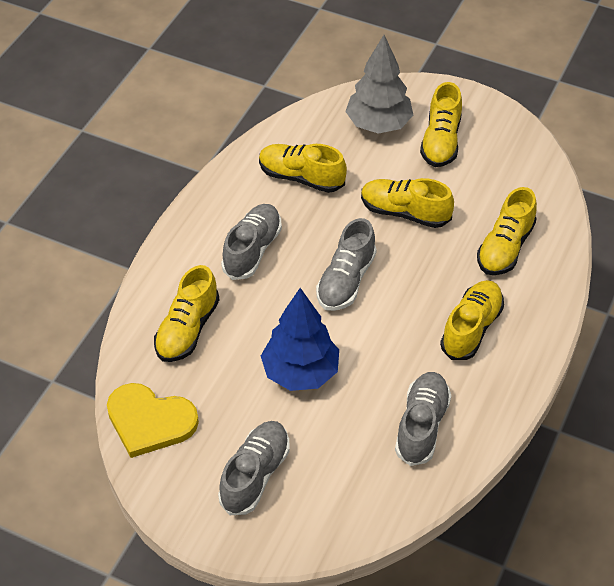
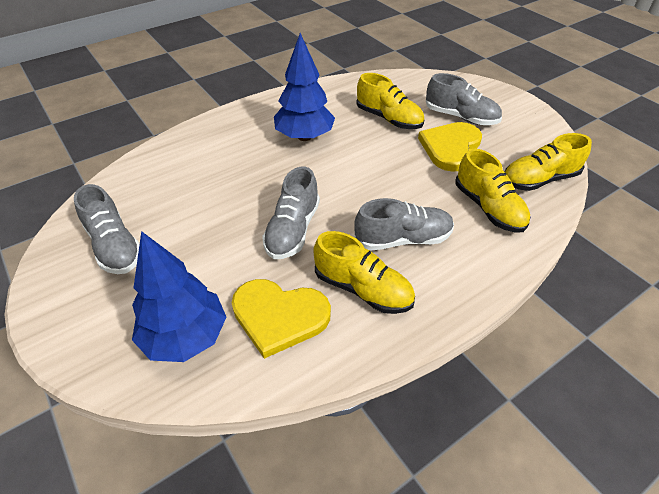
blue tree: 1 -> 2
grey tree: 1 -> 0
yellow heart: 1 -> 2
yellow shoe: 6 -> 4

